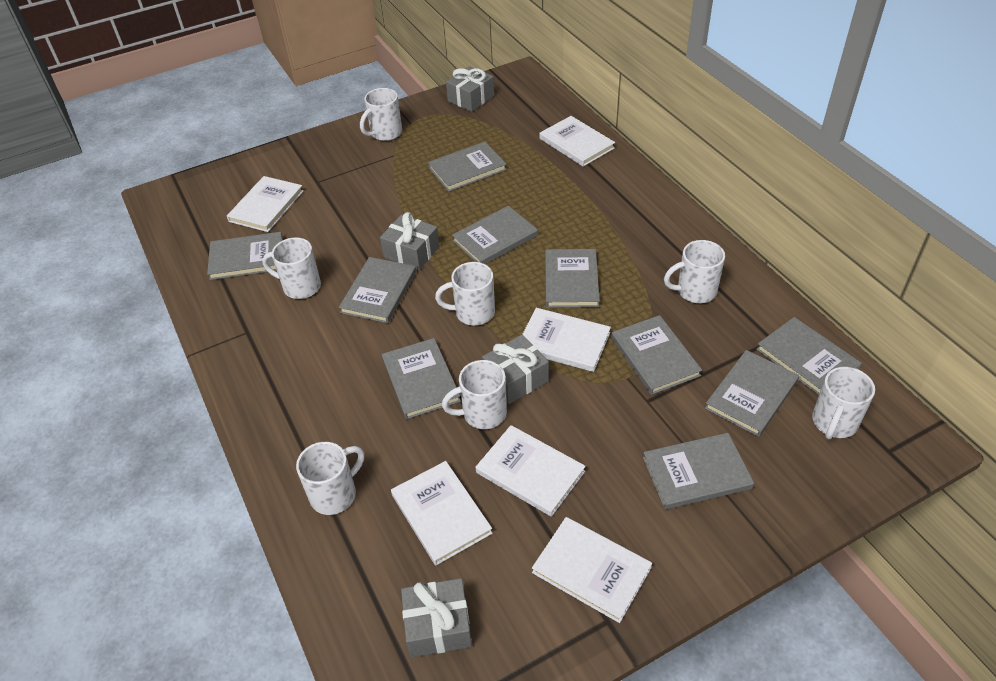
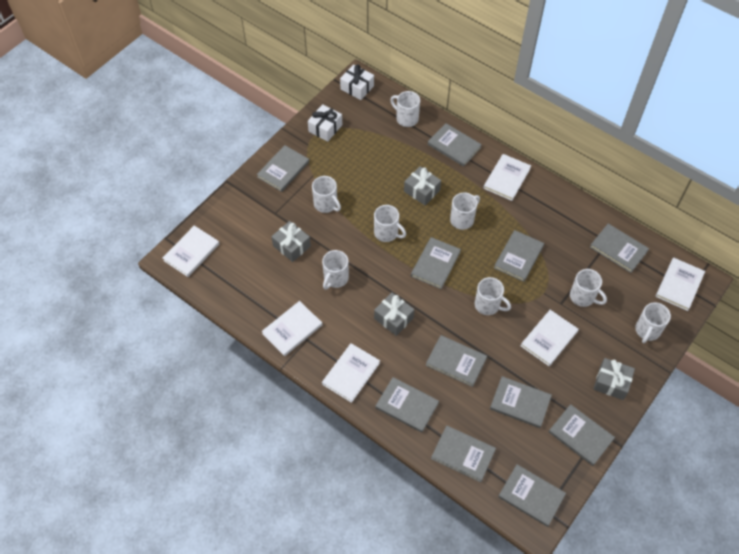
grey book: 10 -> 11
white gift: 0 -> 2
white mug: 7 -> 8

